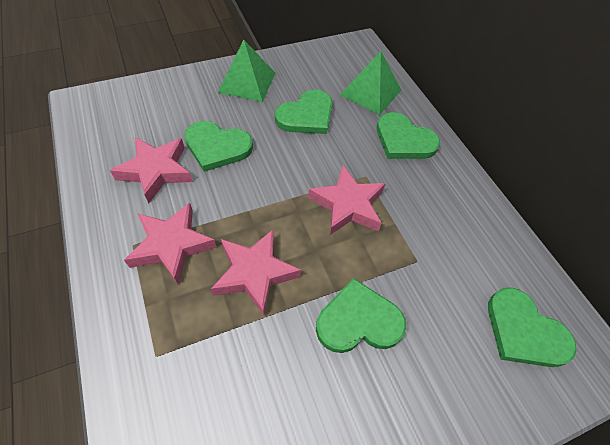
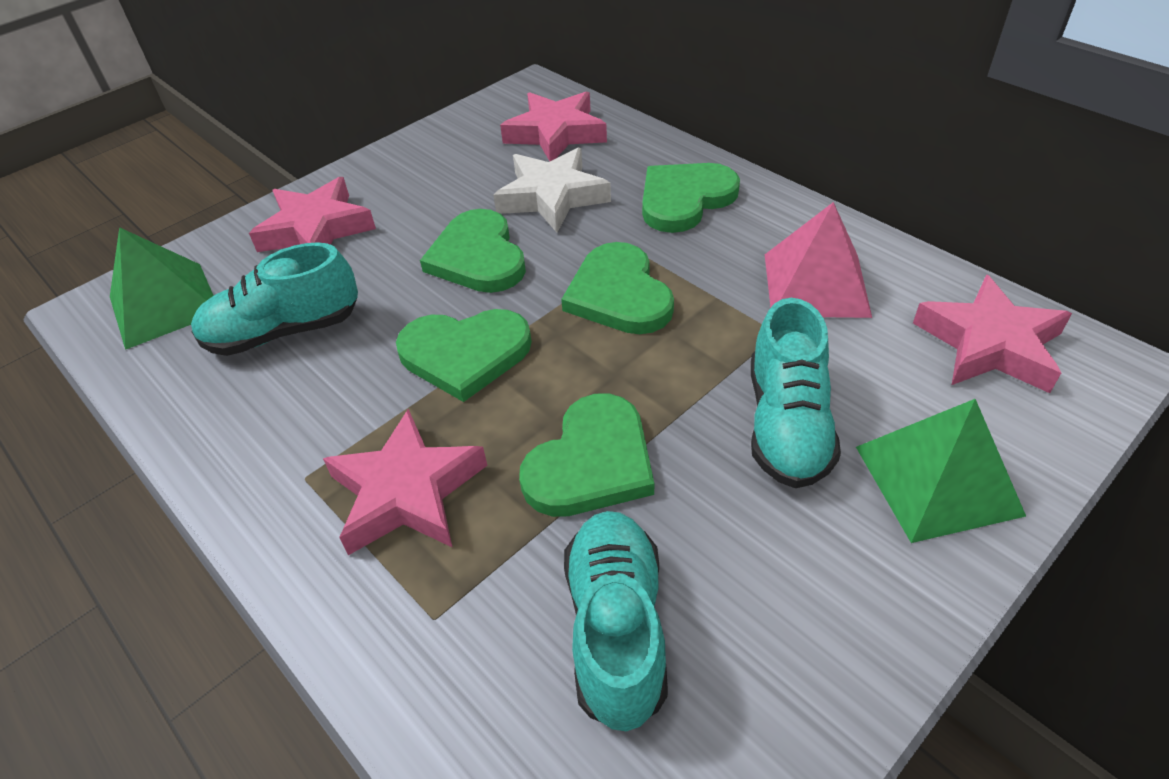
pink pyramid: 0 -> 1
turquoise shoe: 0 -> 3
white star: 0 -> 1

